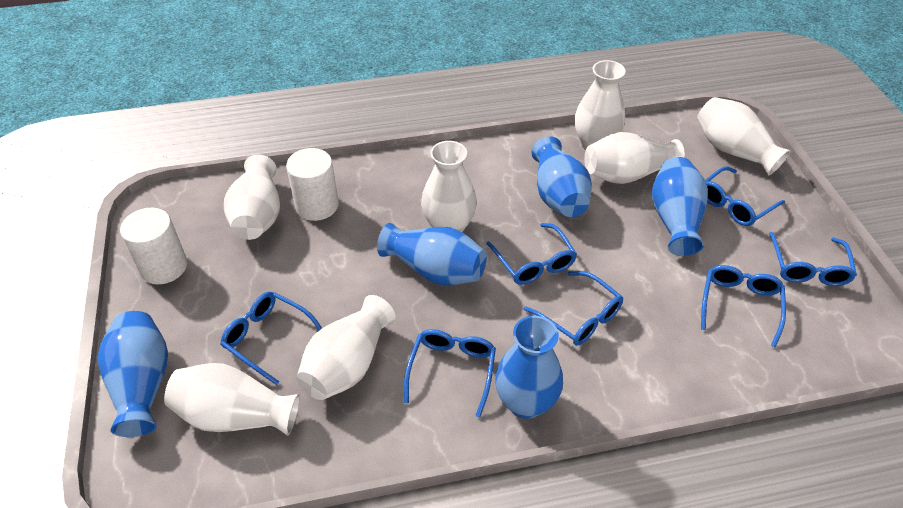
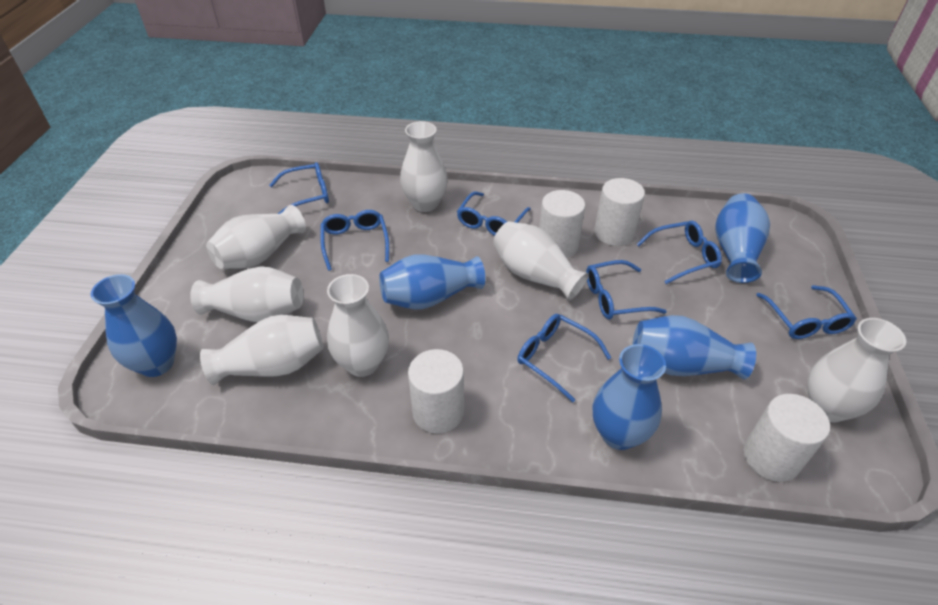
white cylinder: 2 -> 4

